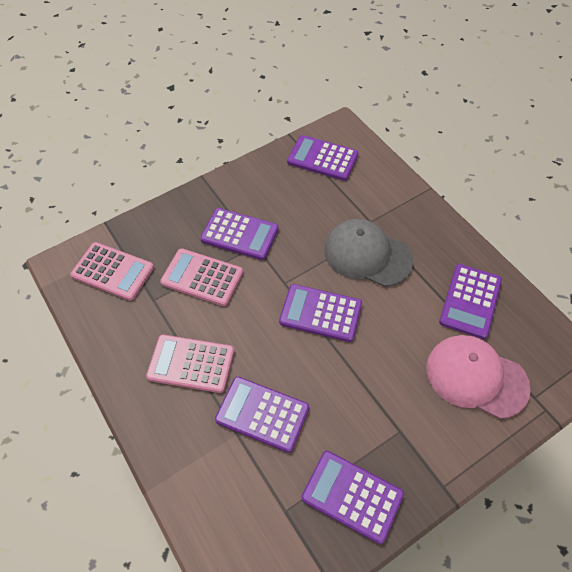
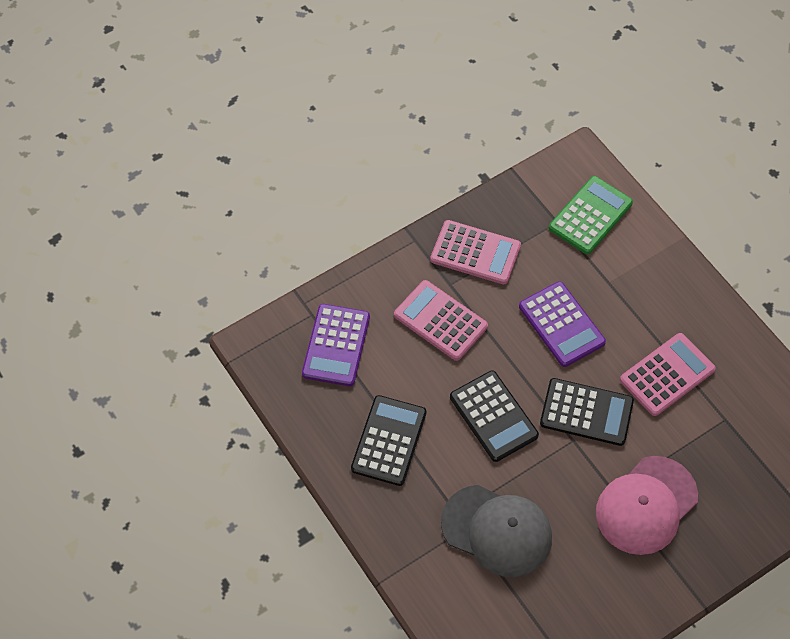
black calculator: 0 -> 3
green calculator: 0 -> 1
purple calculator: 6 -> 2

